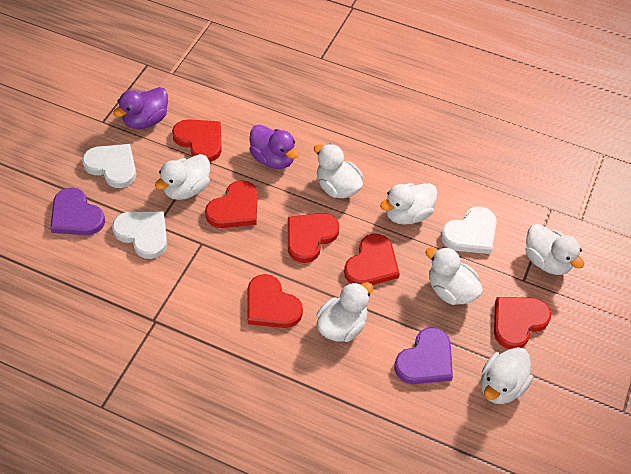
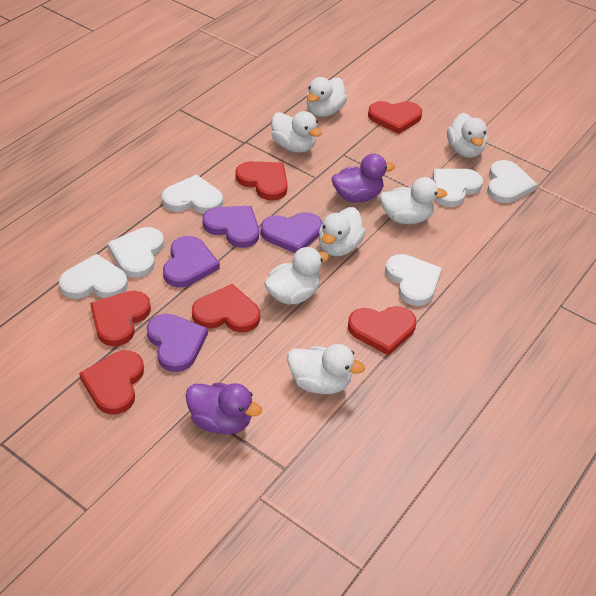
purple heart: 2 -> 4
white heart: 3 -> 6

